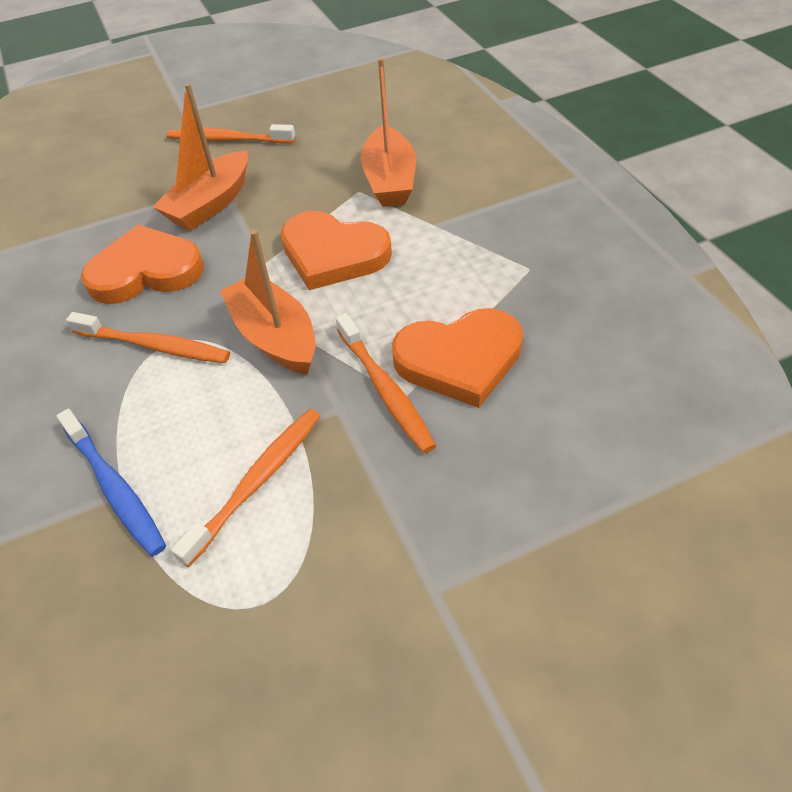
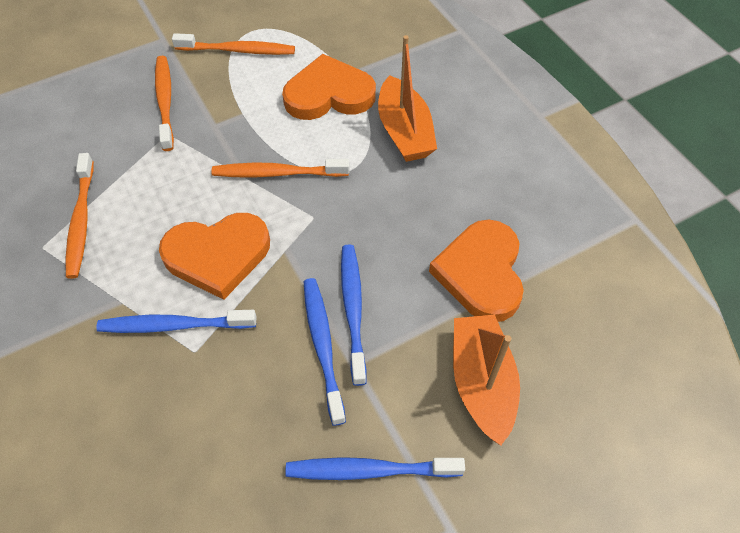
blue toothbrush: 1 -> 4
orange boat: 3 -> 2

